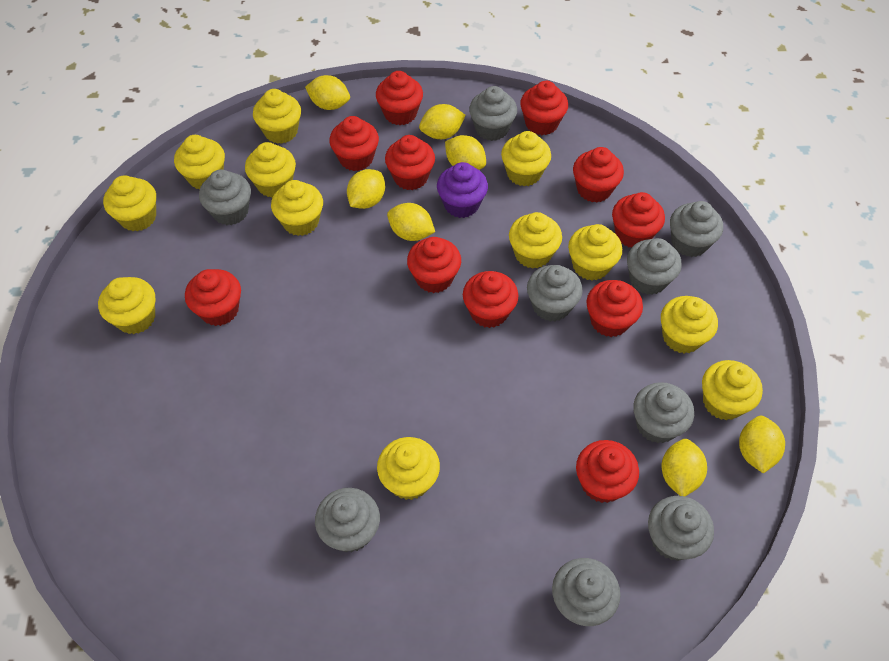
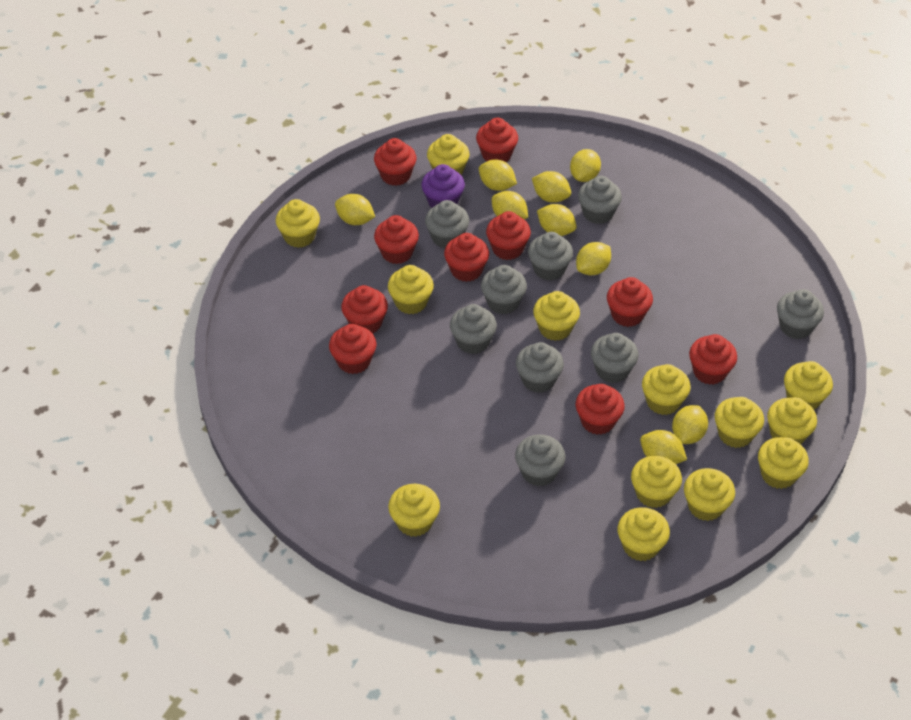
red cupcake: 11 -> 10
yellow cupcake: 12 -> 13
yellow lemon: 7 -> 9

